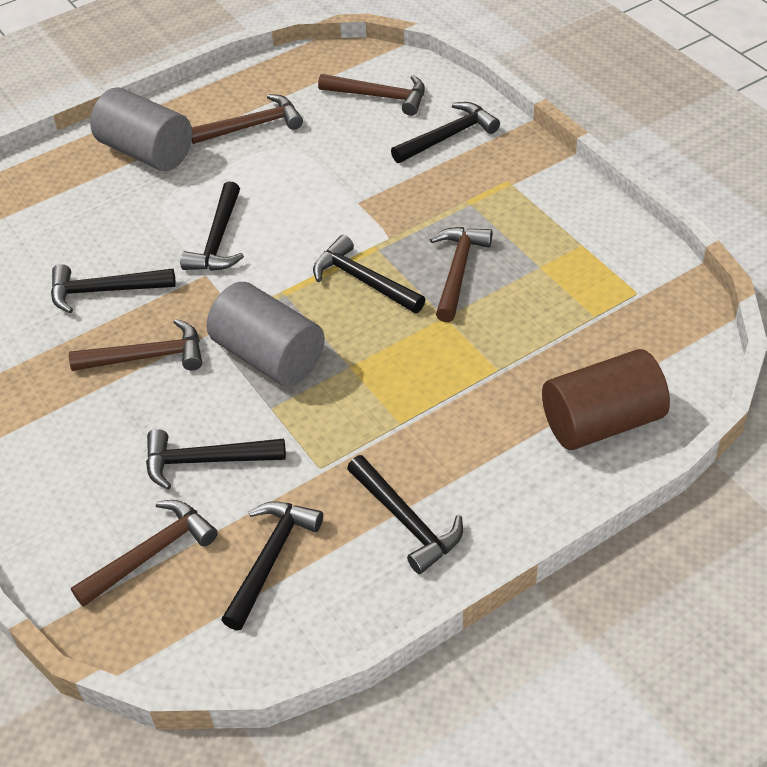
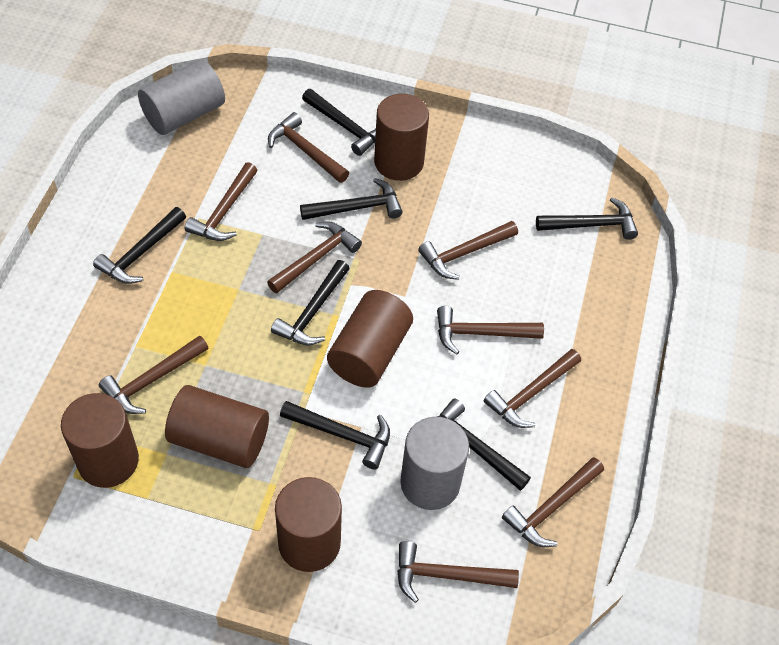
brown cylinder: 1 -> 5
brown hammer: 5 -> 9

